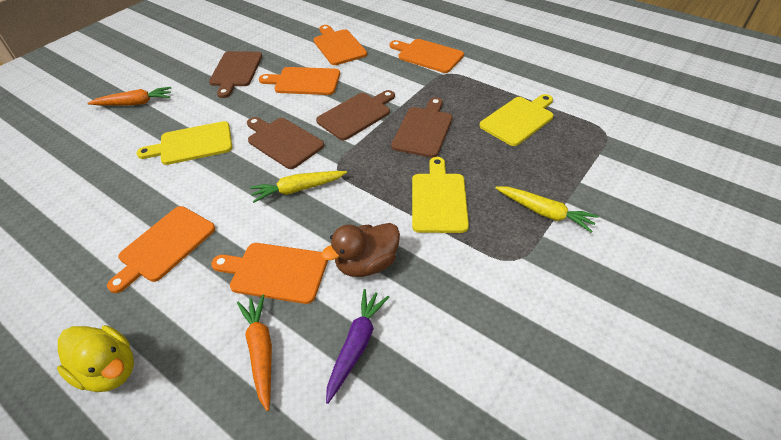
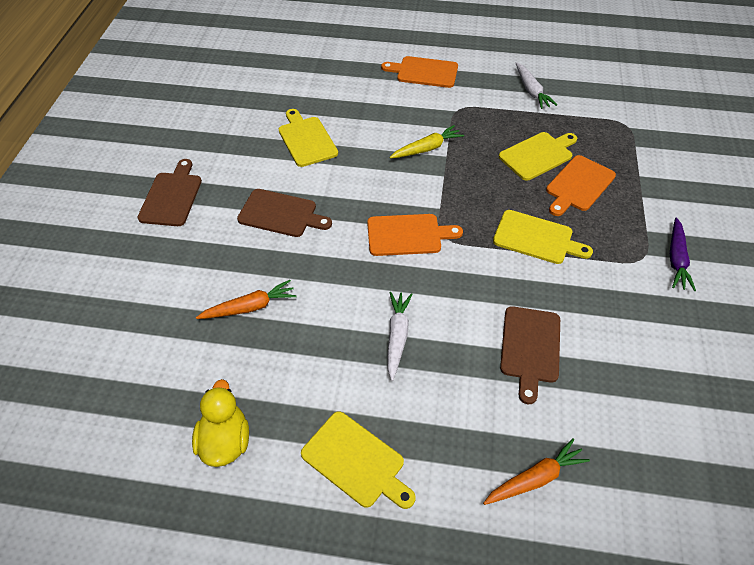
brown cutting board: 4 -> 3
brown duck: 1 -> 0
orange cutting board: 5 -> 3
white carrot: 0 -> 2
yellow carrot: 2 -> 1
yellow cutting board: 3 -> 4

